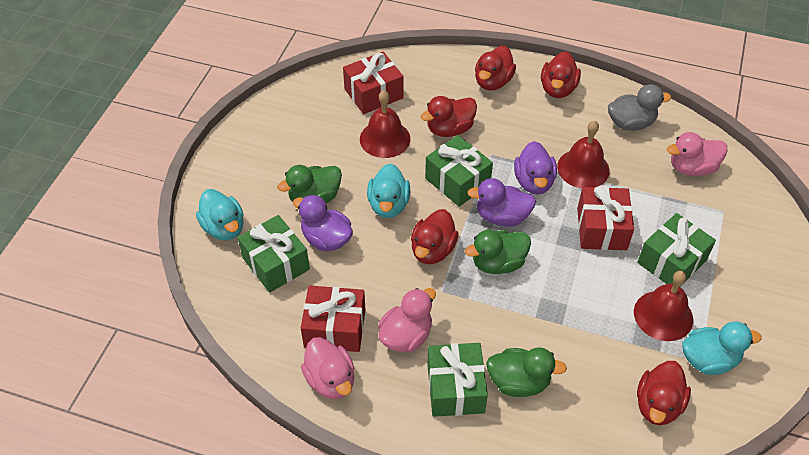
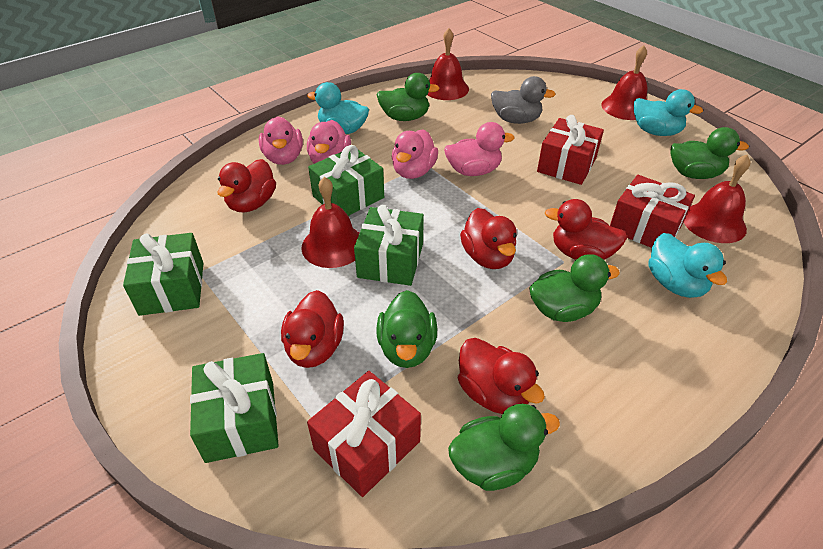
green duck: 3 -> 5
pink duck: 3 -> 4
purple duck: 3 -> 0
red bell: 3 -> 4

